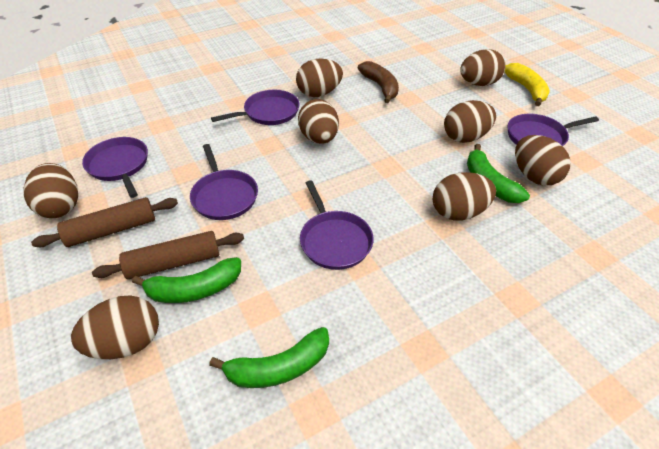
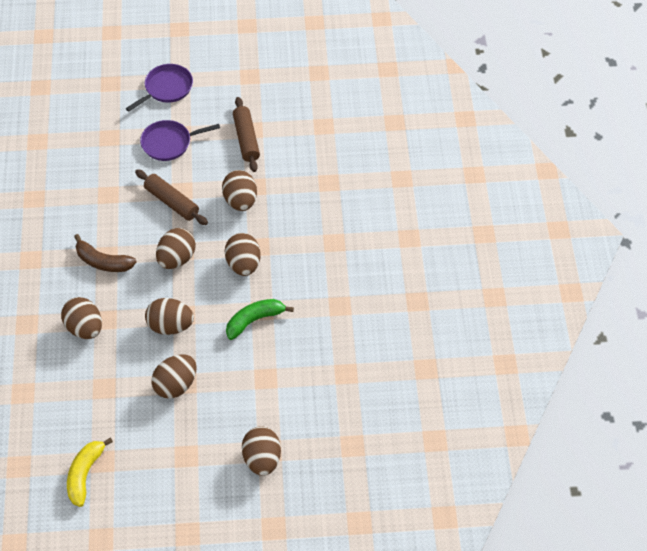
brown egg: 8 -> 7
green banana: 3 -> 1
purple pan: 5 -> 2

